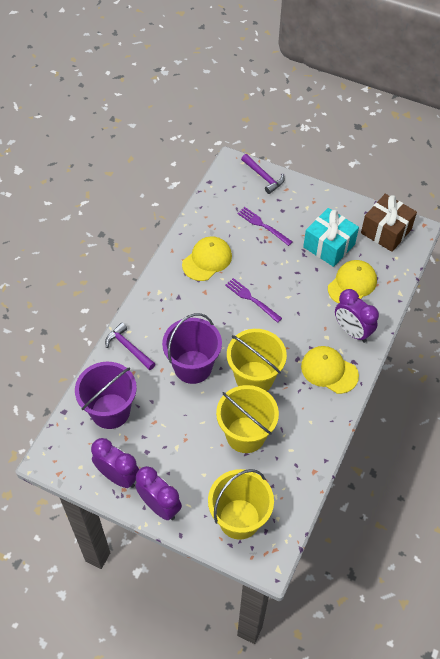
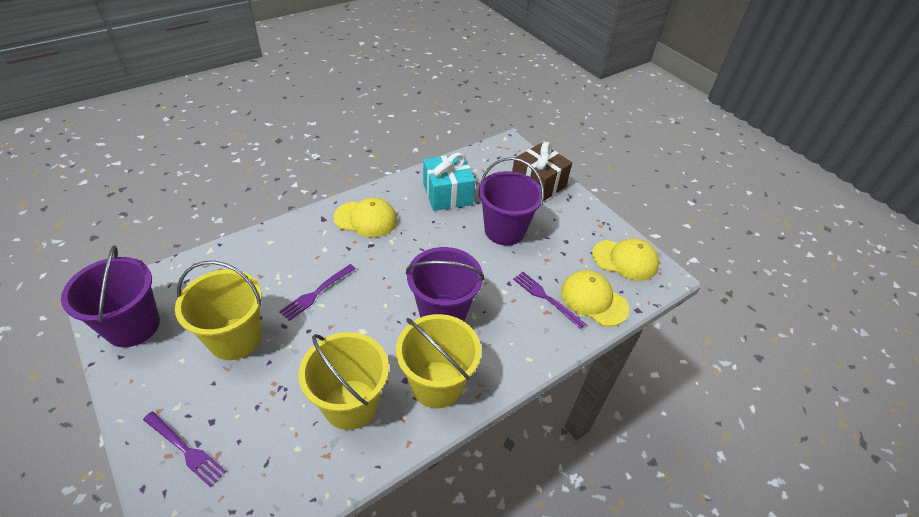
purple bucket: 2 -> 3
purple clock: 3 -> 0
purple fork: 2 -> 3
purple hammer: 2 -> 0

